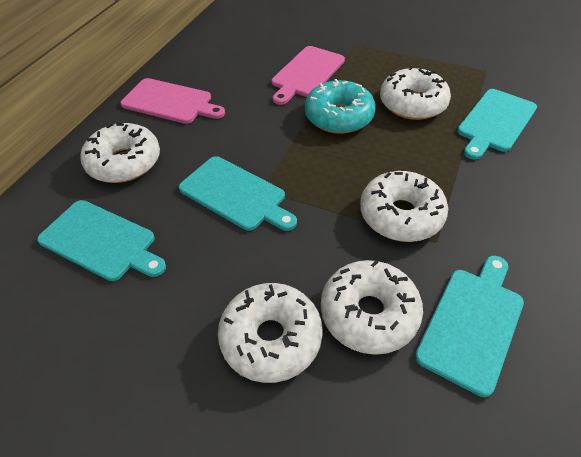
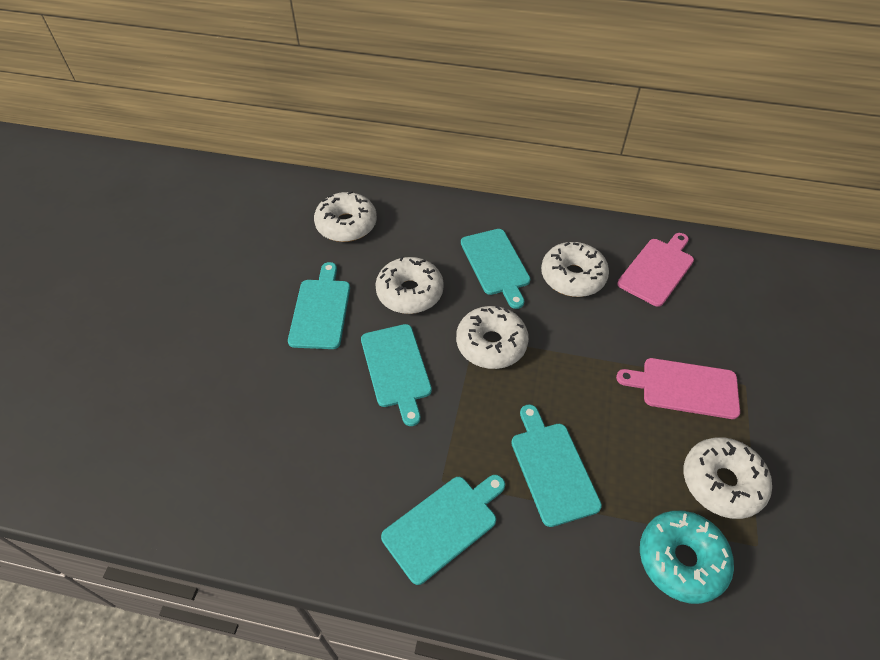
turquoise cutting board: 4 -> 5

